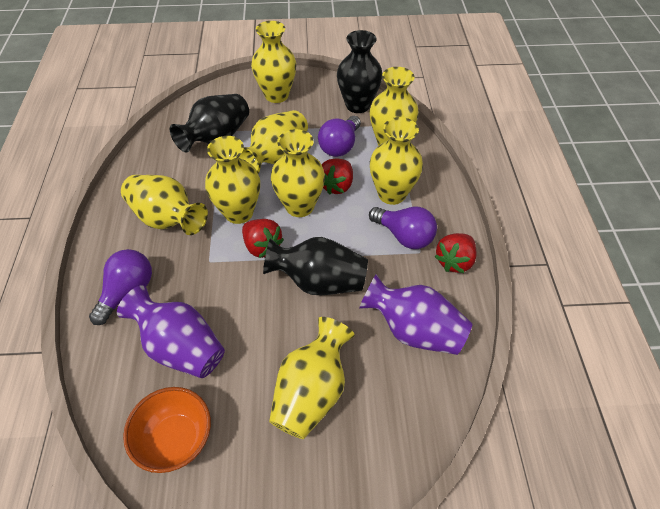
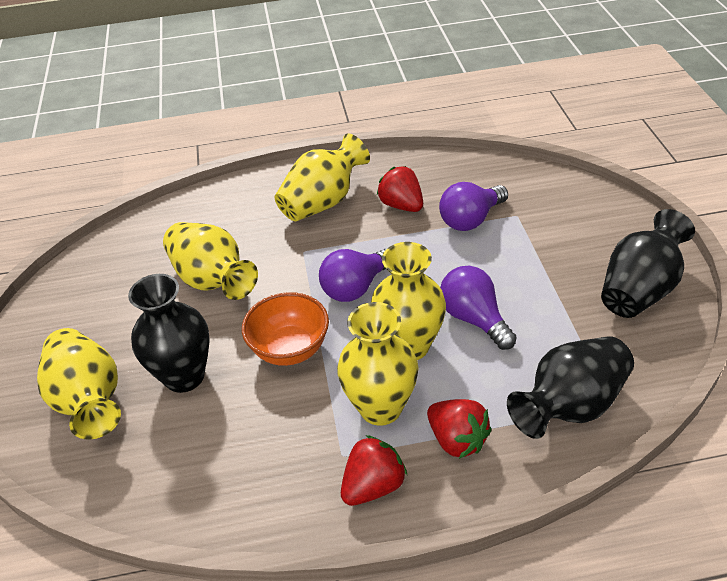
purple vase: 2 -> 0
yellow vase: 8 -> 5

